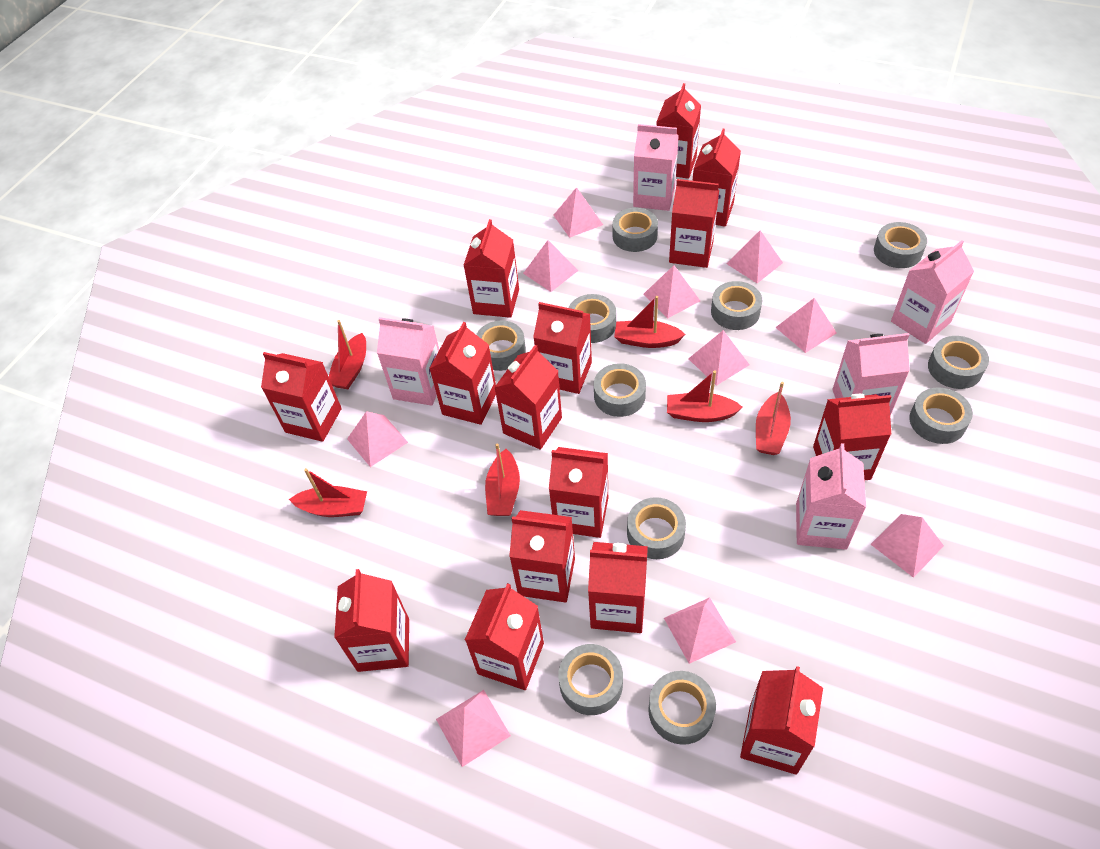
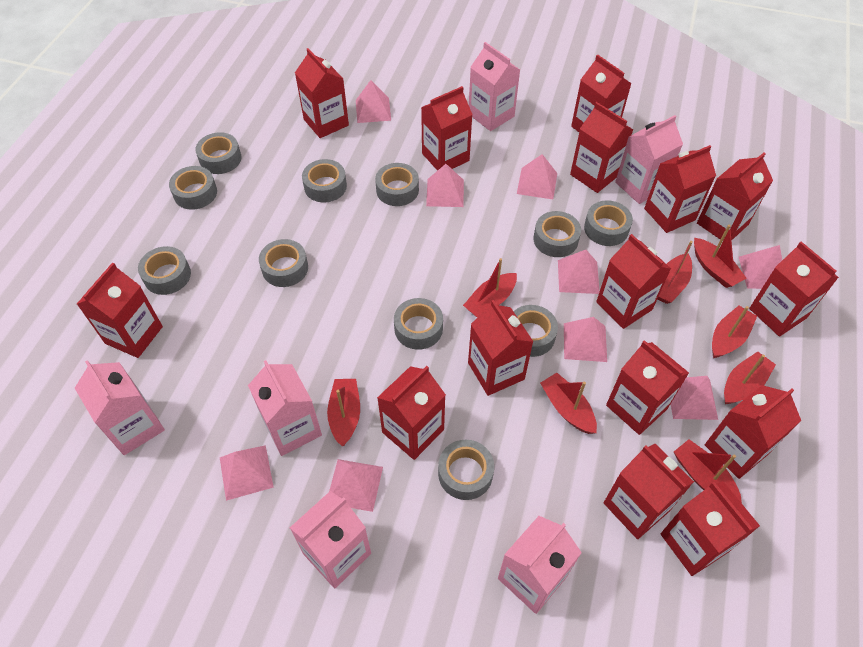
pink carton: 5 -> 6
pink pyramid: 10 -> 9
red boat: 6 -> 8

